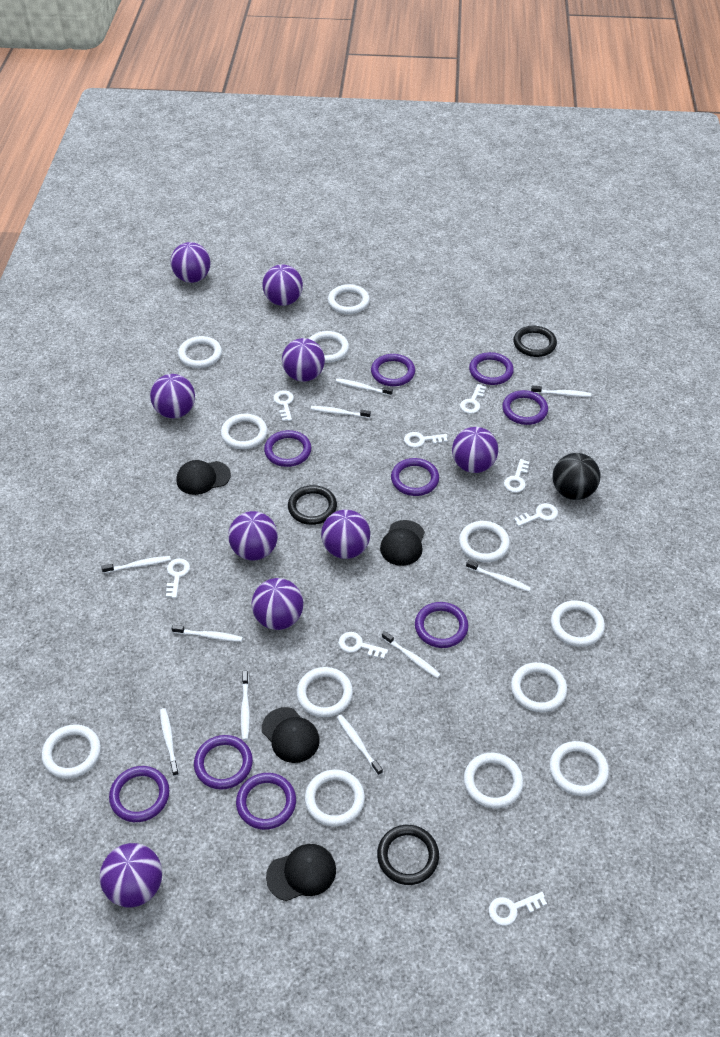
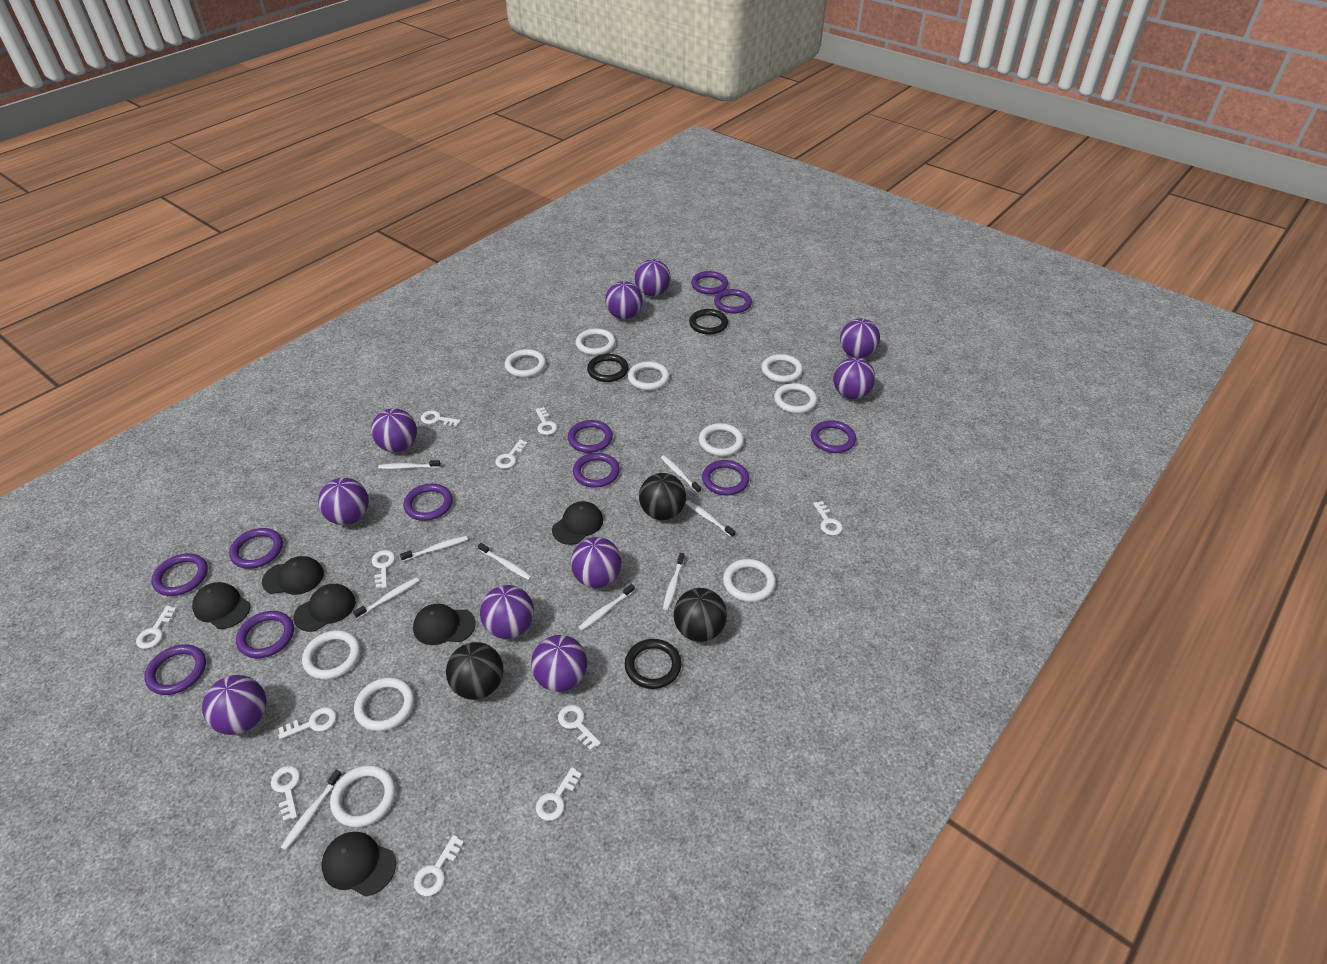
black ball: 1 -> 3
black cap: 4 -> 6
purple ball: 9 -> 10
purple ring: 9 -> 11
white key: 8 -> 11
white ring: 12 -> 10
white toothbrush: 10 -> 9

